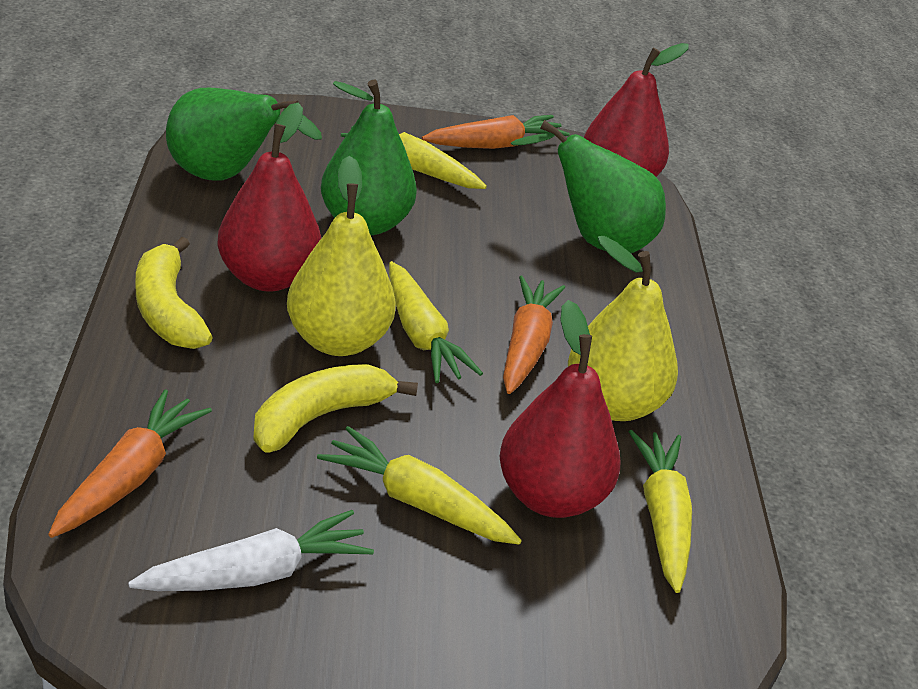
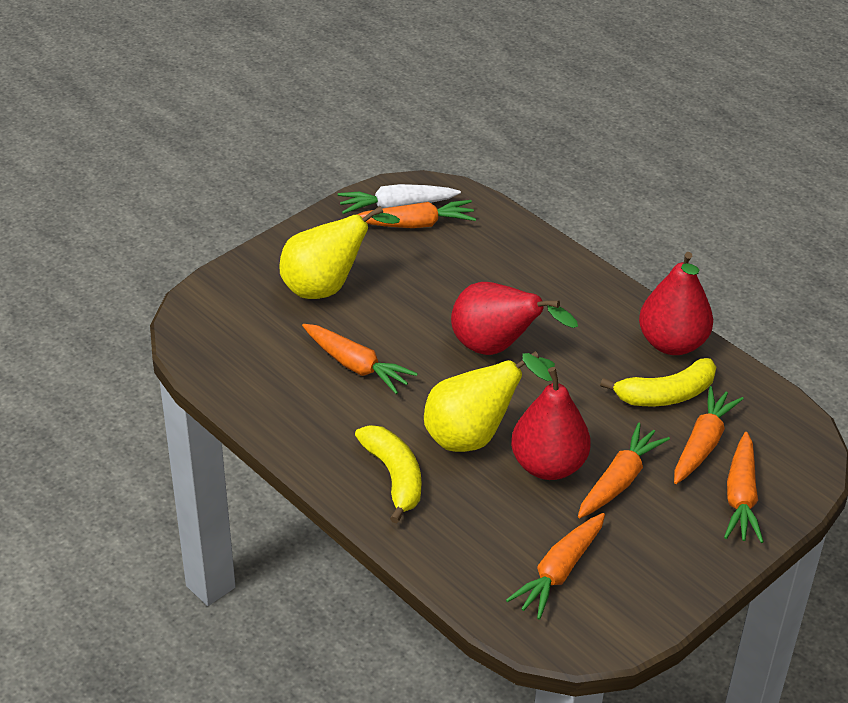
green pear: 3 -> 0
orange carrot: 3 -> 6
yellow carrot: 4 -> 0

